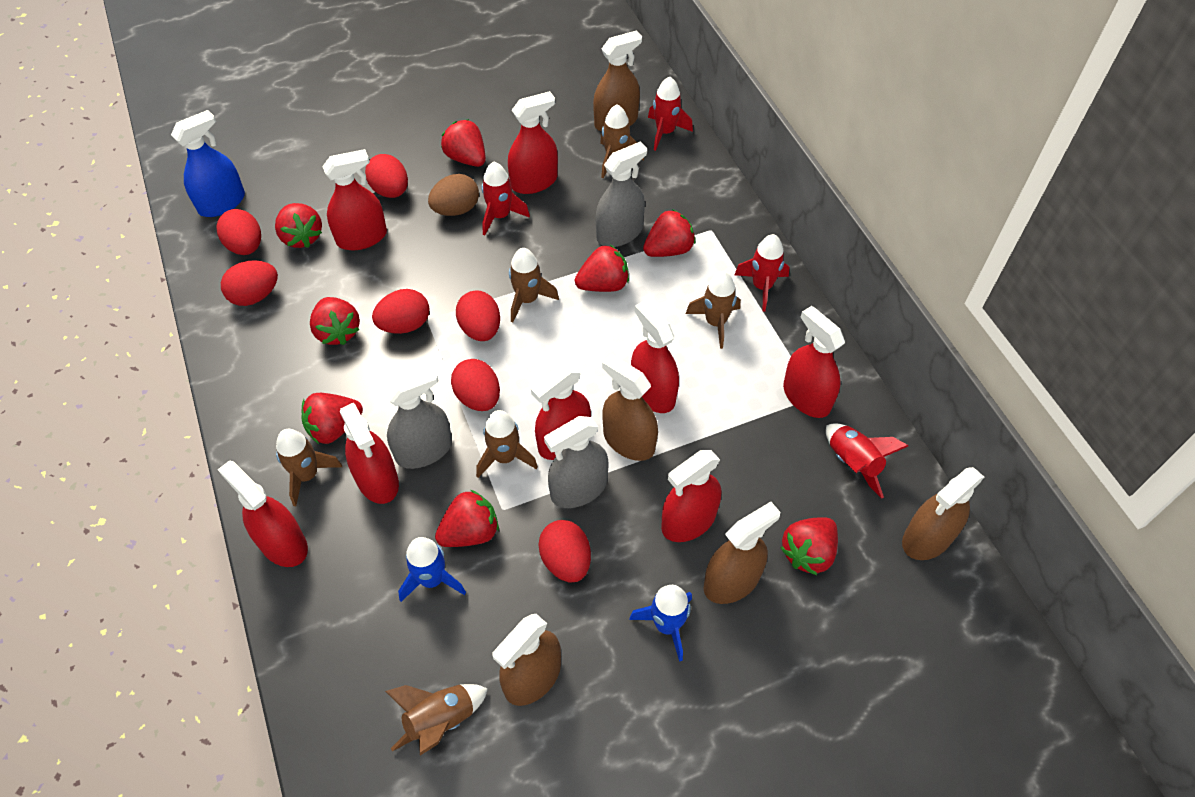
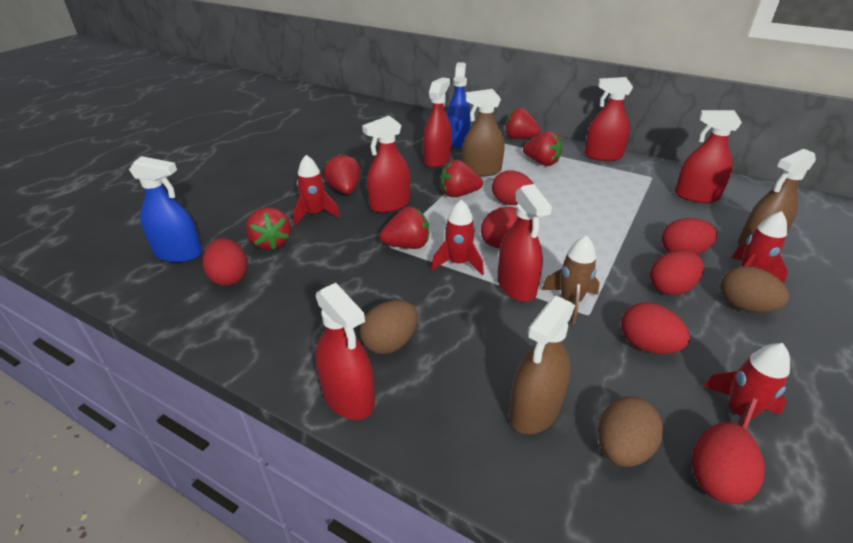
blue rocket: 2 -> 0
blue spray bottle: 1 -> 2
brown egg: 1 -> 3
brown rocket: 6 -> 1
brown spray bottle: 5 -> 3
grey spray bottle: 3 -> 0
red spray bottle: 8 -> 6
red strawberry: 8 -> 6

